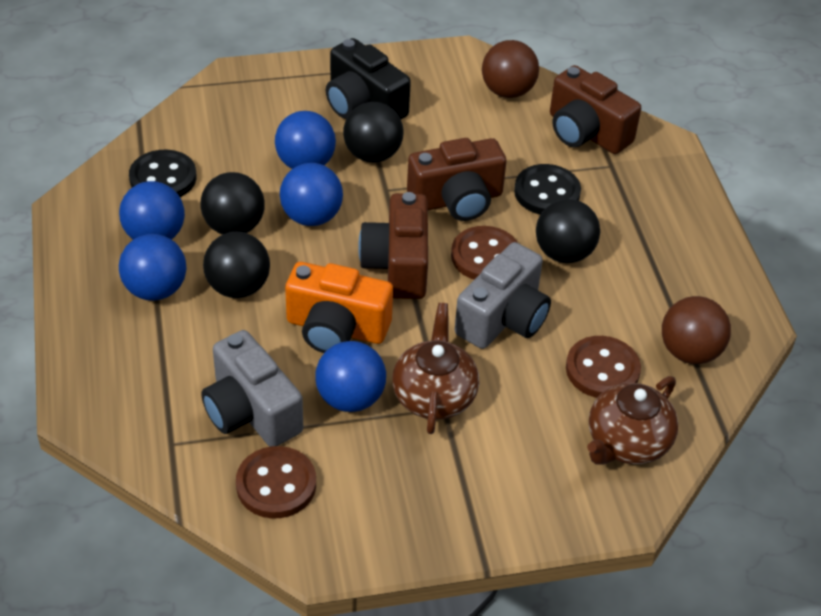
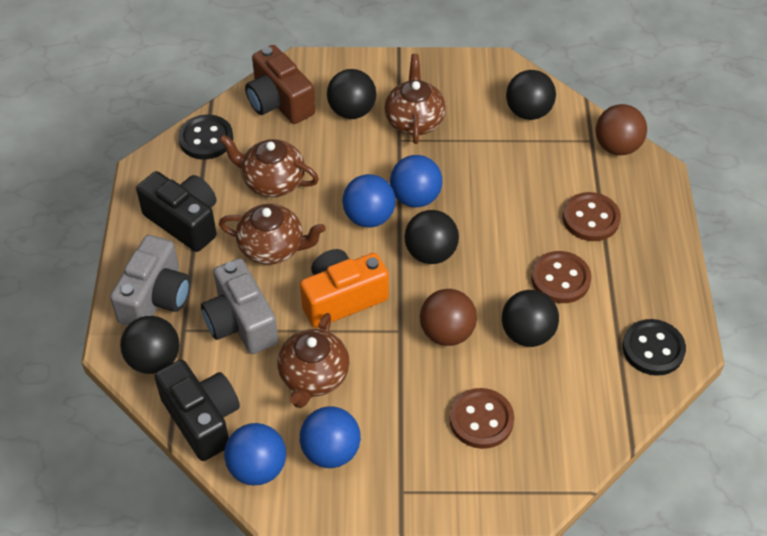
black ball: 4 -> 5
black camera: 1 -> 2
blue ball: 5 -> 4
brown camera: 3 -> 1
brown teapot: 2 -> 4

